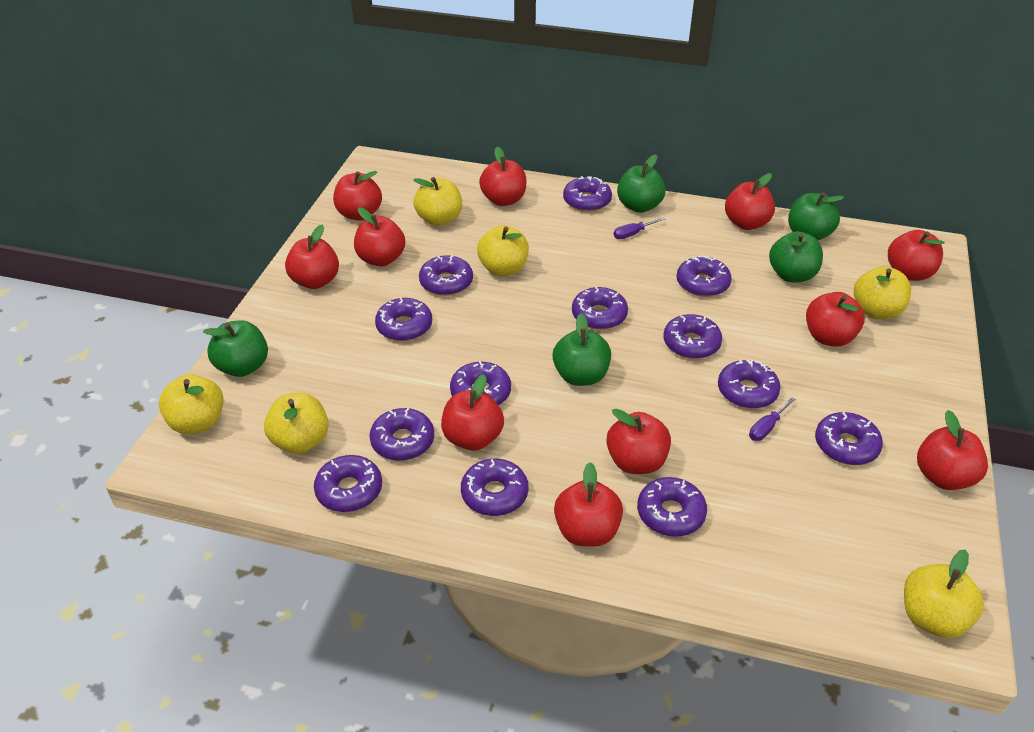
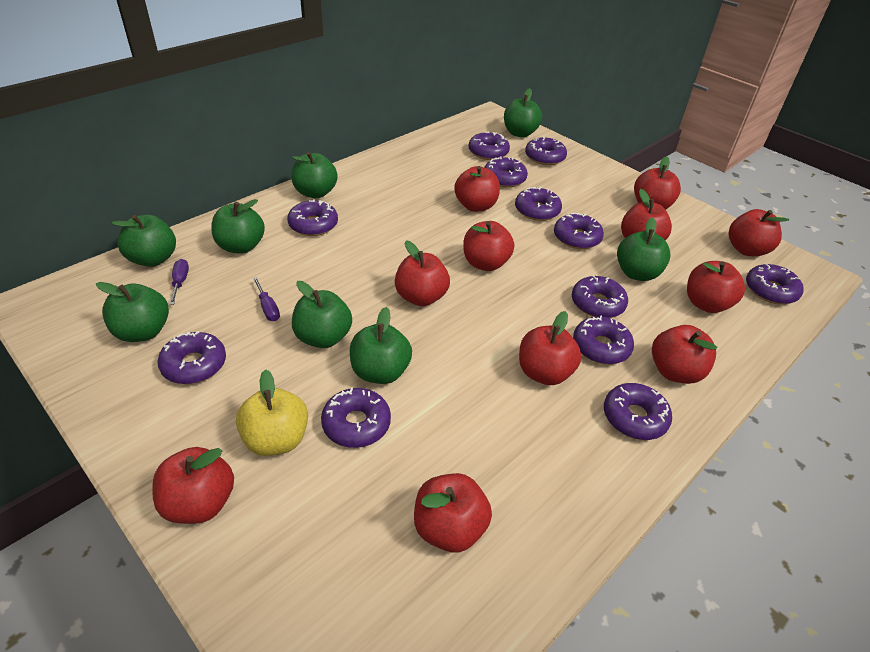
green apple: 5 -> 8
purple donut: 13 -> 12
yellow apple: 6 -> 1

